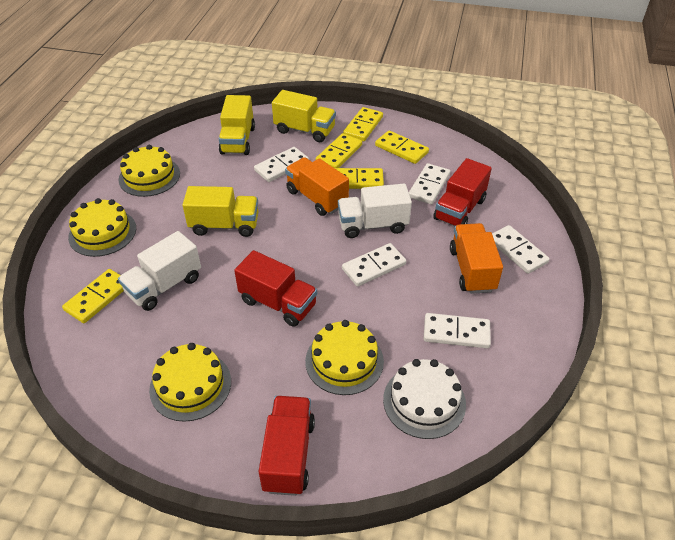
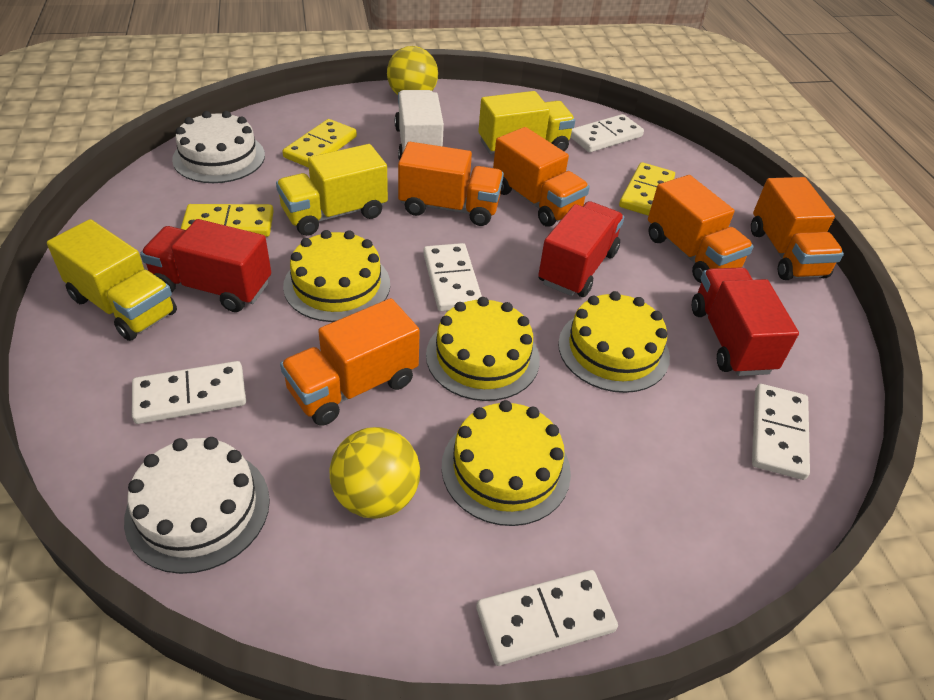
orange truck: 2 -> 5
white cake: 1 -> 2
white truck: 2 -> 1
yellow ball: 0 -> 2
yellow domino: 5 -> 3

